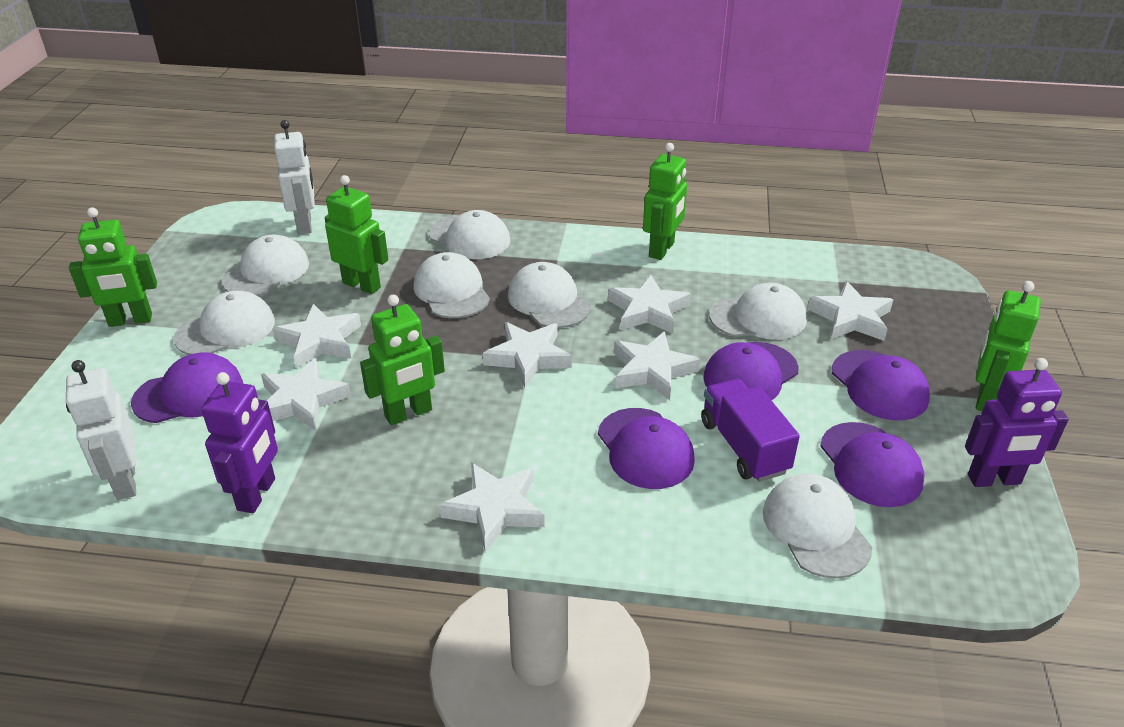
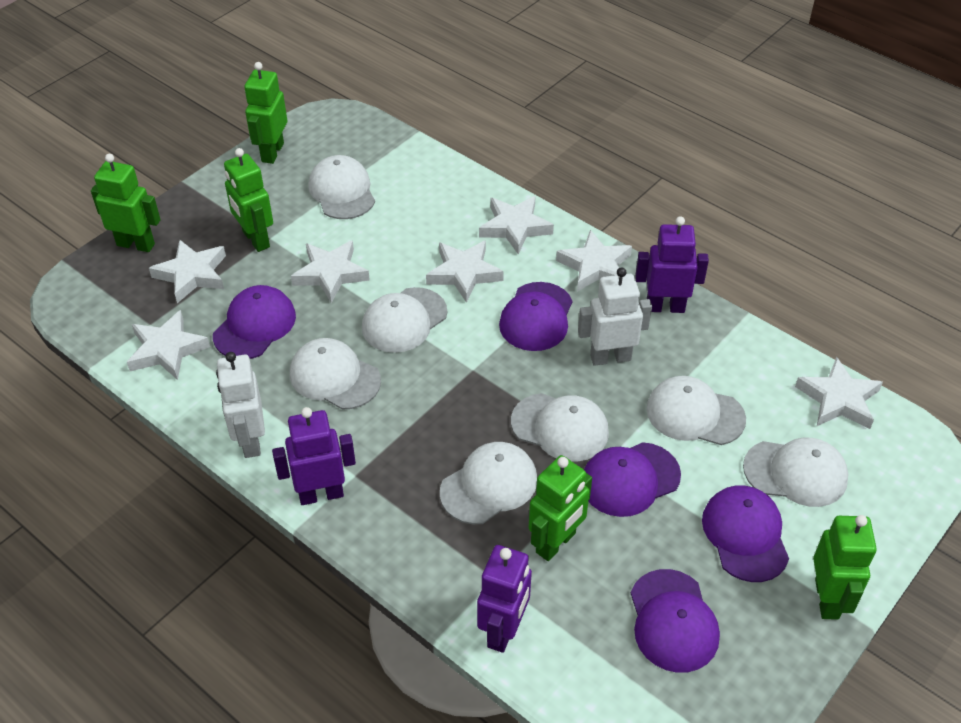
purple robot: 2 -> 3
purple truck: 1 -> 0

